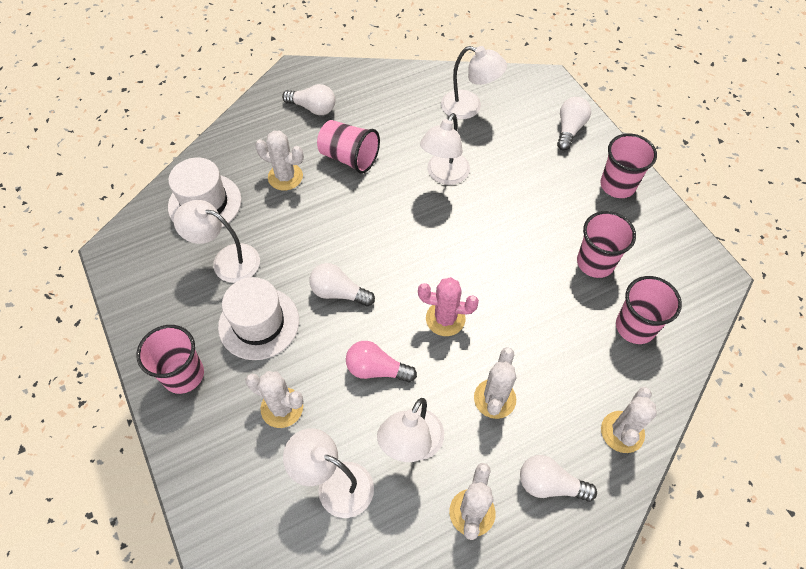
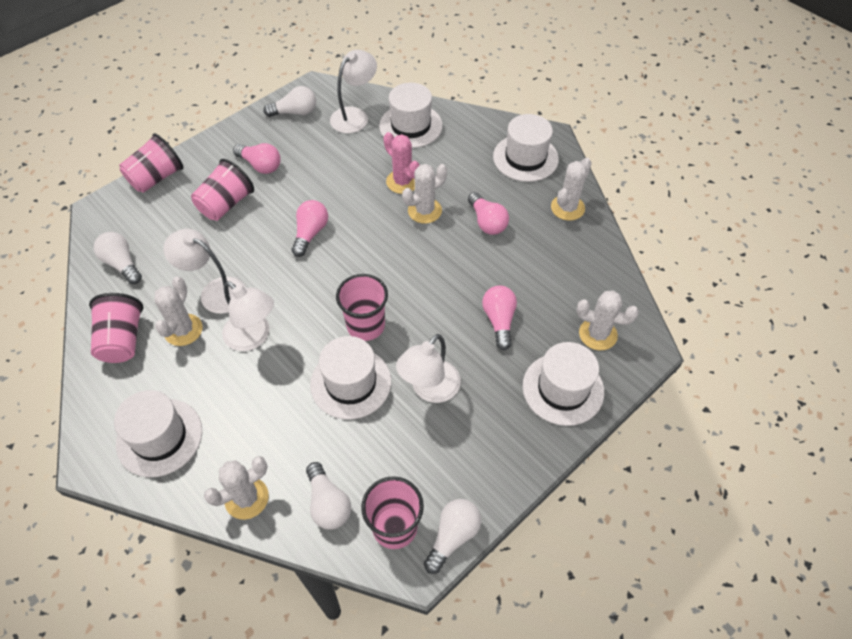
pink light bulb: 1 -> 4
white hat: 2 -> 5
white lamp: 5 -> 4

